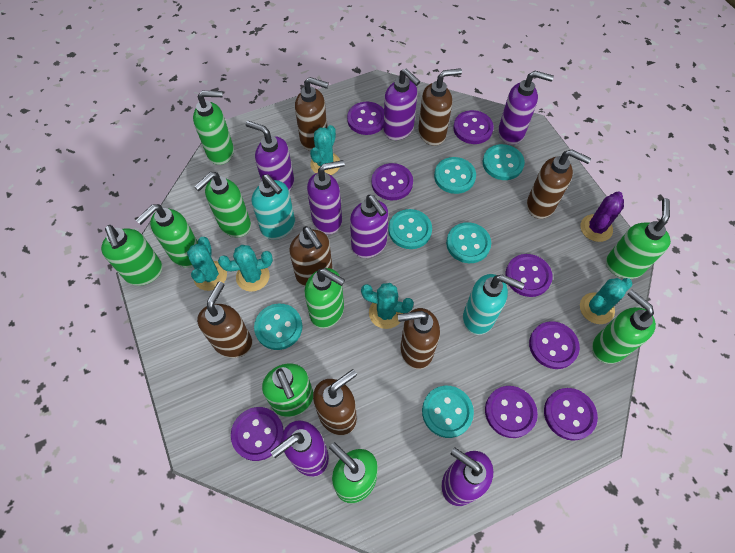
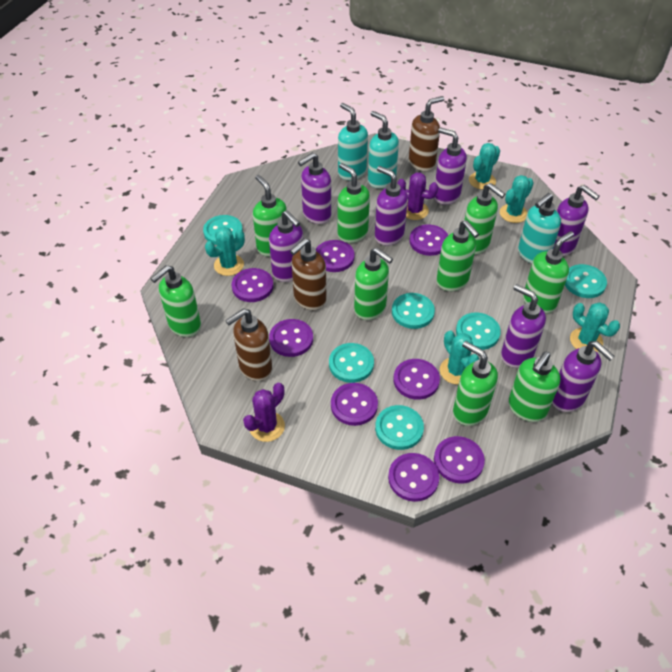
brown soap dispenser: 7 -> 3
purple cactus: 1 -> 2
turquoise soap dispenser: 2 -> 3

